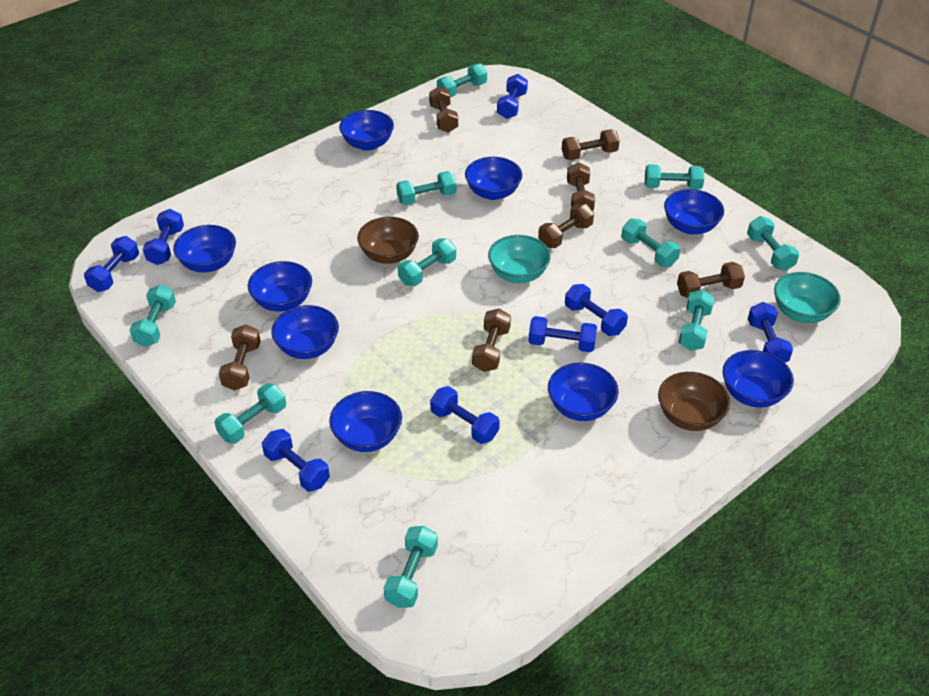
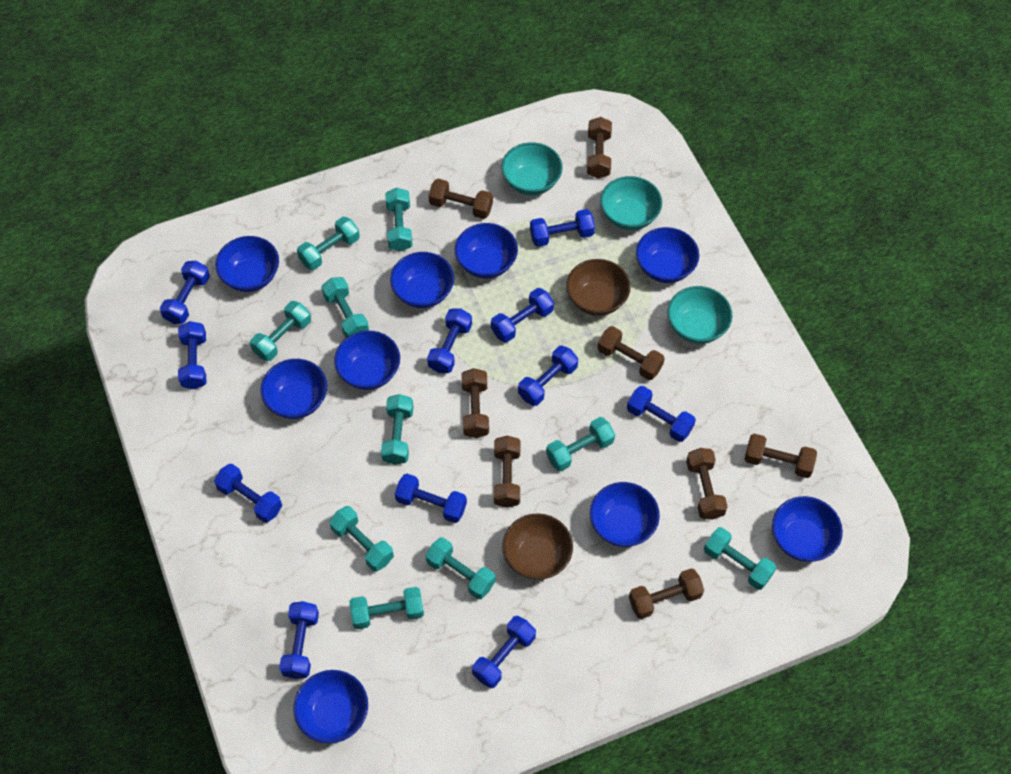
blue dumbbell: 8 -> 11
brown dumbbell: 7 -> 8
turquoise bowl: 2 -> 3

